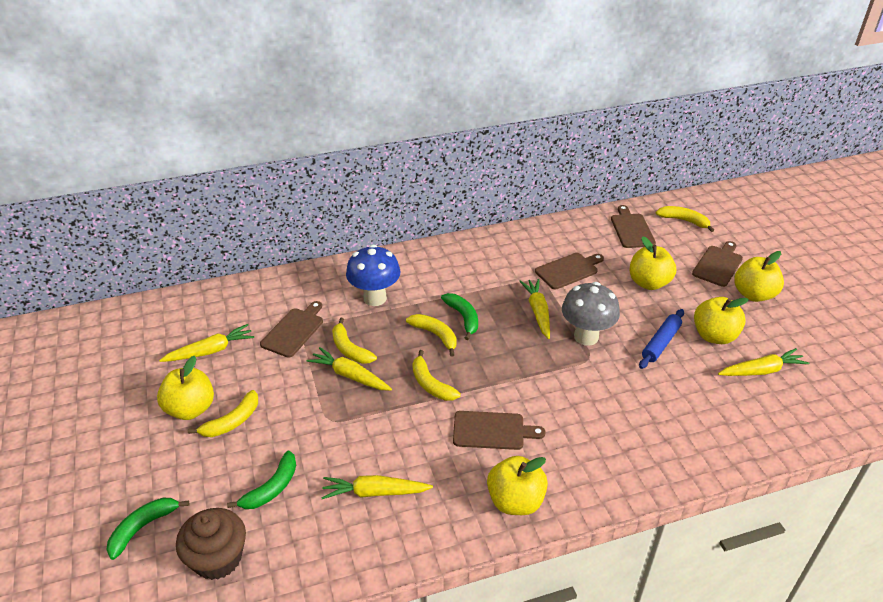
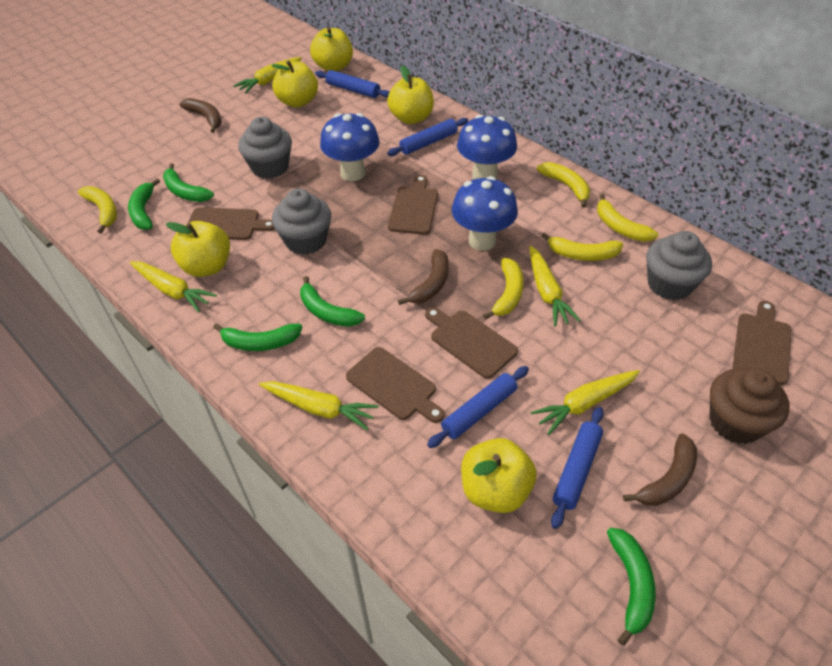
blue mushroom: 1 -> 3
blue rolling pin: 1 -> 4
brown banana: 0 -> 3
green banana: 3 -> 5
grey cupcake: 0 -> 3
grey mushroom: 1 -> 0

